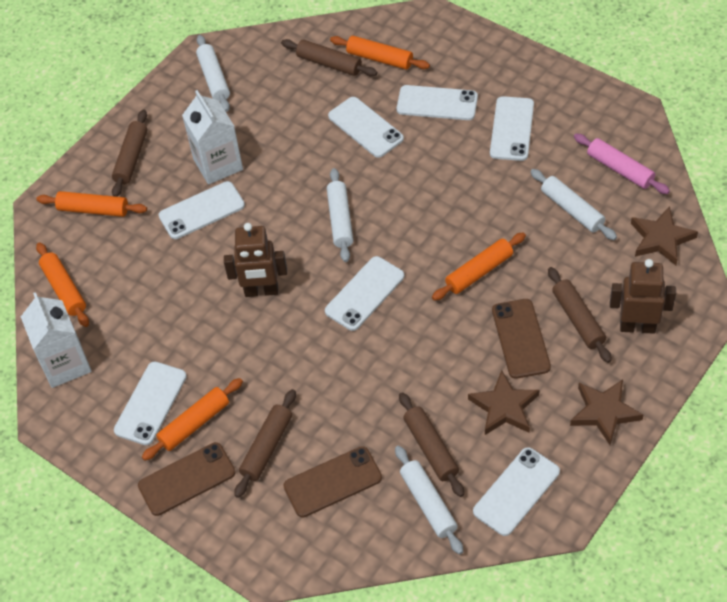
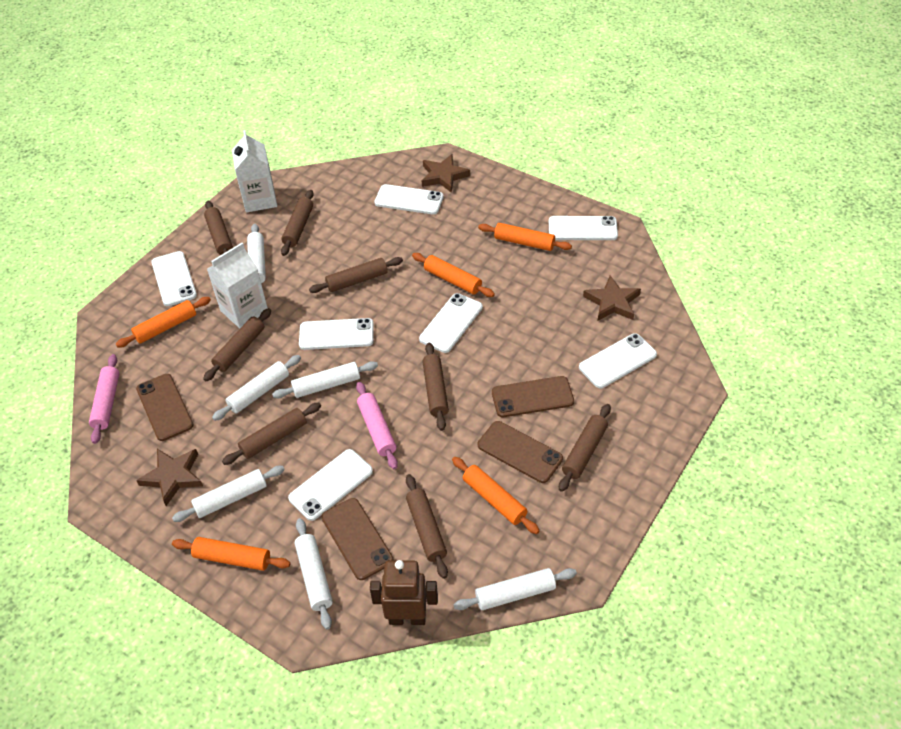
brown phone: 3 -> 4
brown robot: 2 -> 1
brown rolling pin: 5 -> 8
pink rolling pin: 1 -> 2
white rolling pin: 4 -> 6

